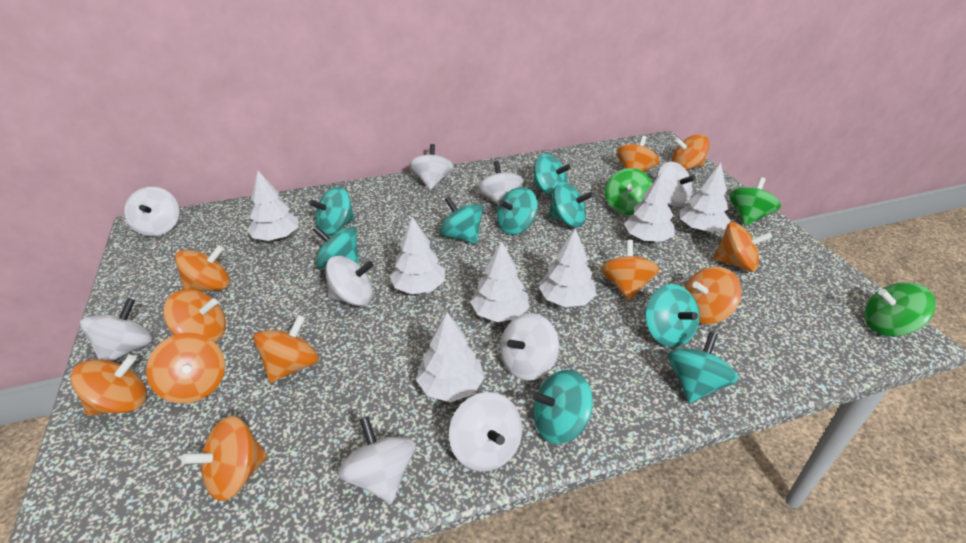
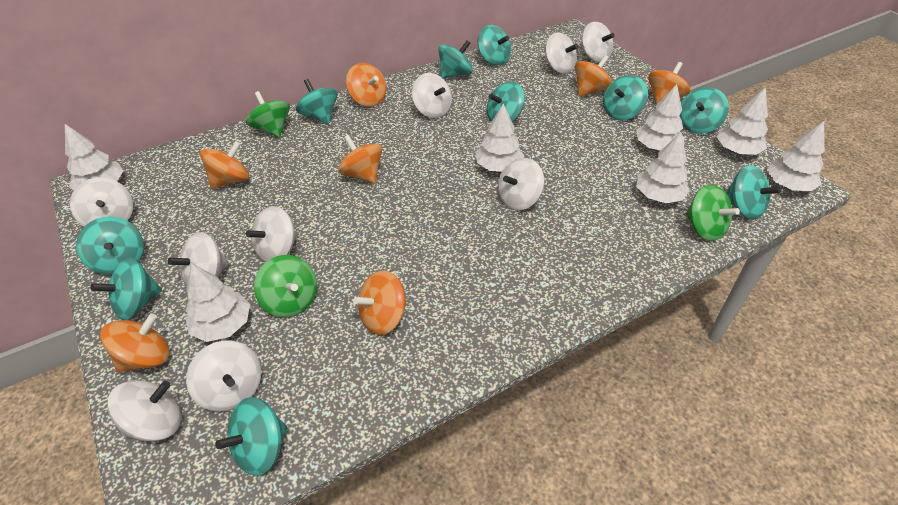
orange spinning top: 11 -> 7
turquoise spinning top: 9 -> 10

